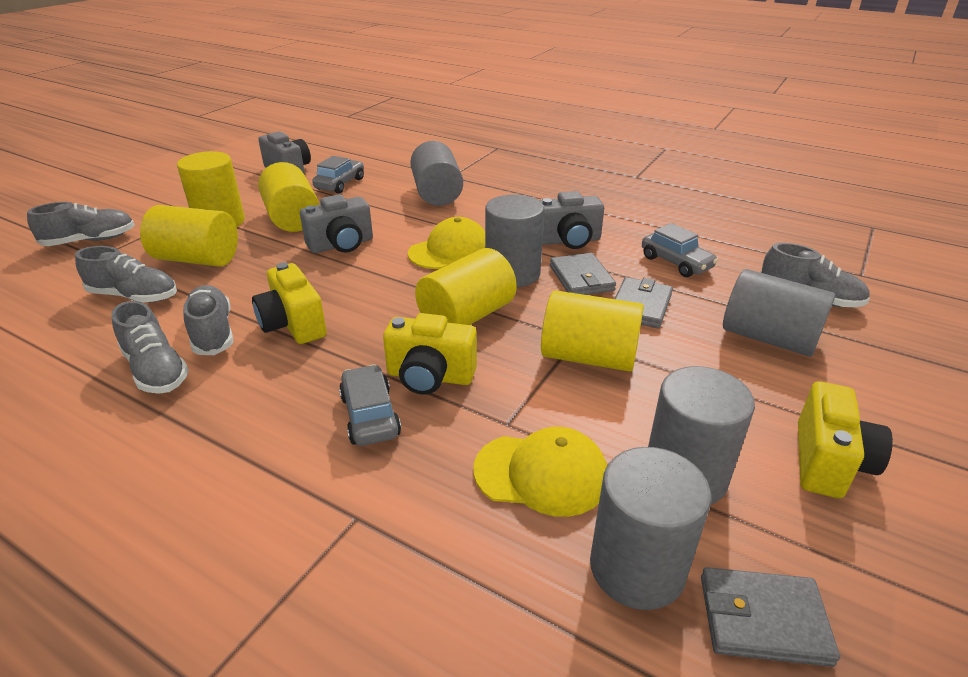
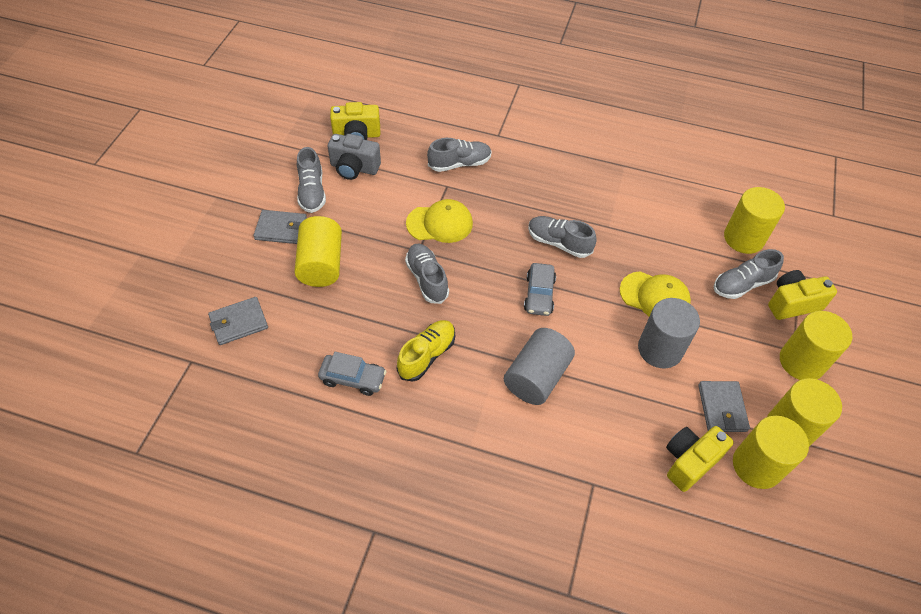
grey camera: 3 -> 1
grey car: 3 -> 2
grey cylinder: 5 -> 2
yellow shoe: 0 -> 1

